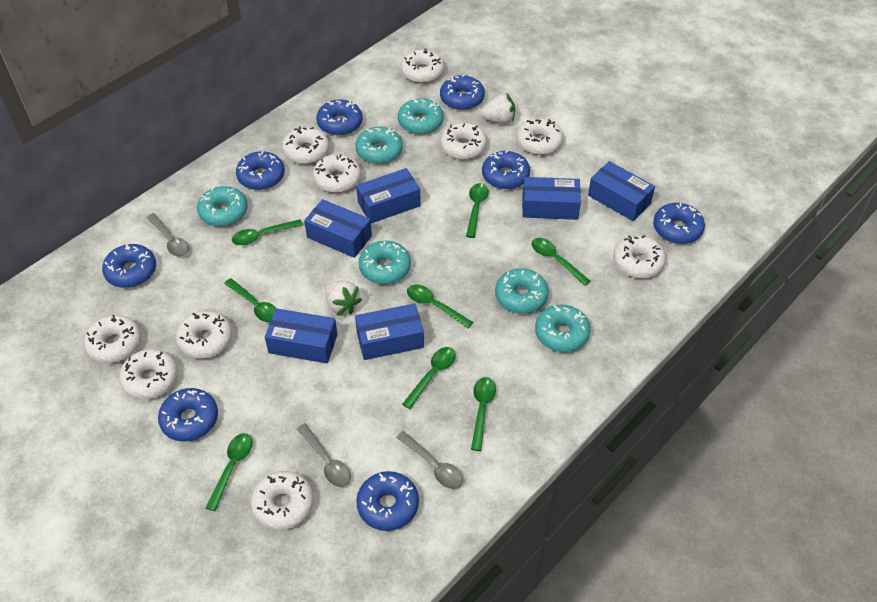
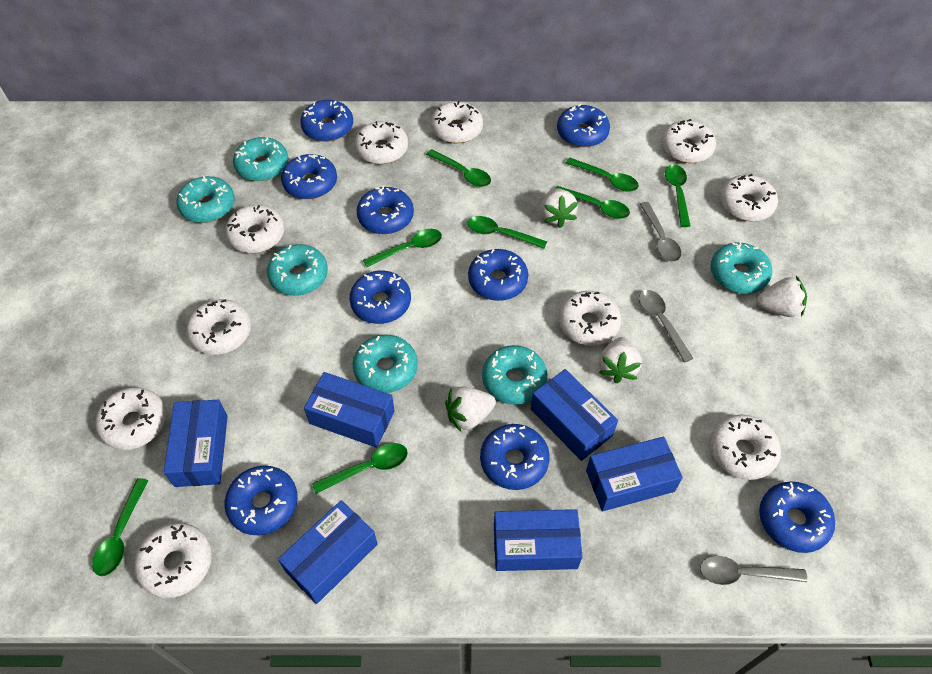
blue donut: 8 -> 9
white strawberry: 2 -> 4

